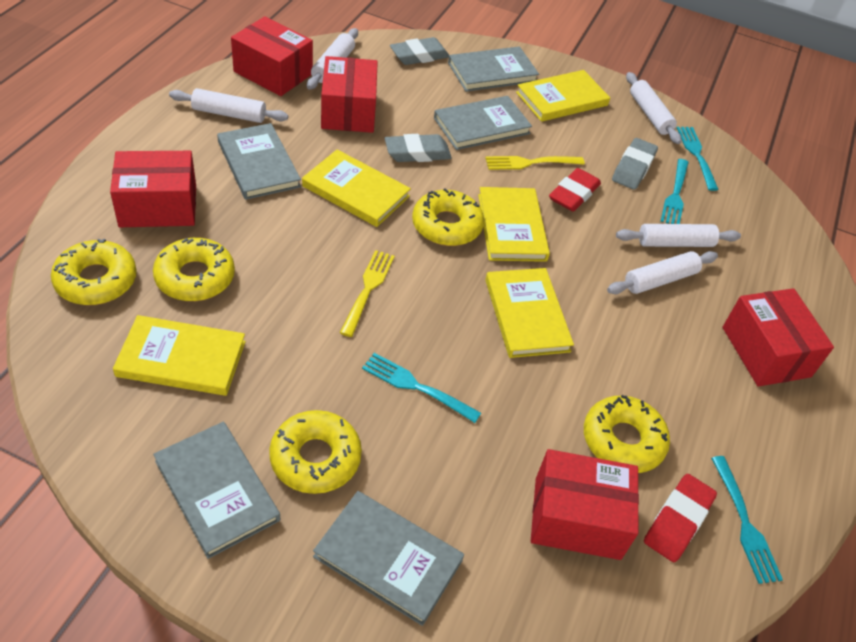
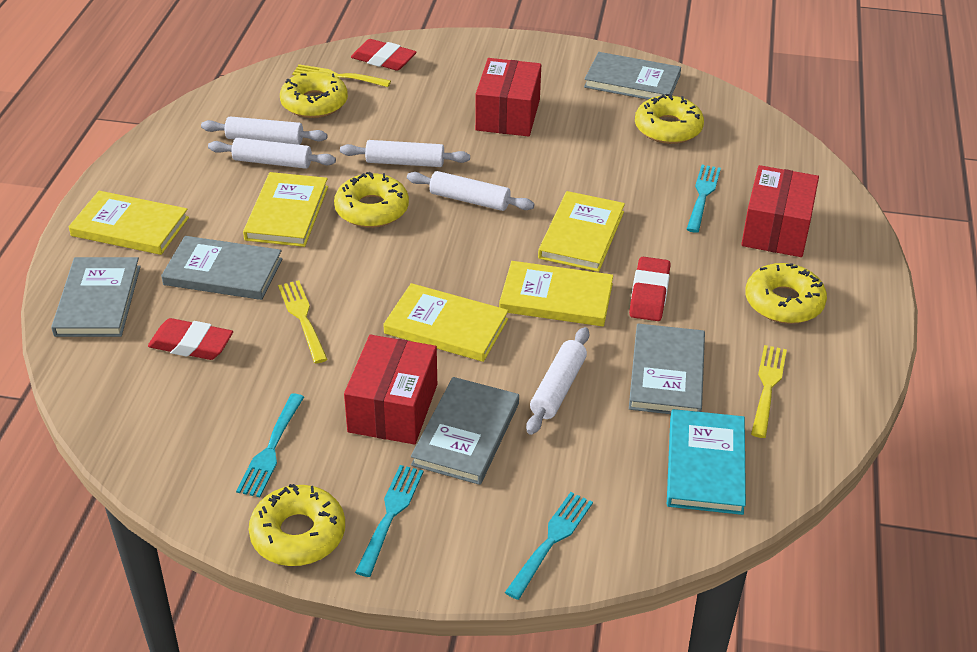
grey eraser: 3 -> 0
red box: 5 -> 3
red eraser: 2 -> 3
turquoise book: 0 -> 1
yellow fork: 2 -> 3

